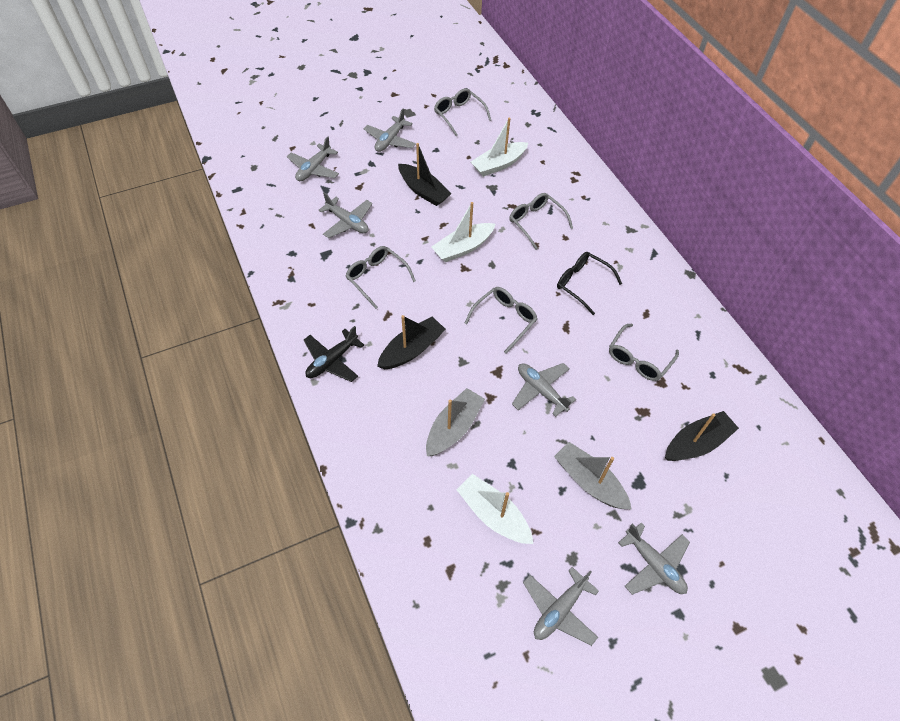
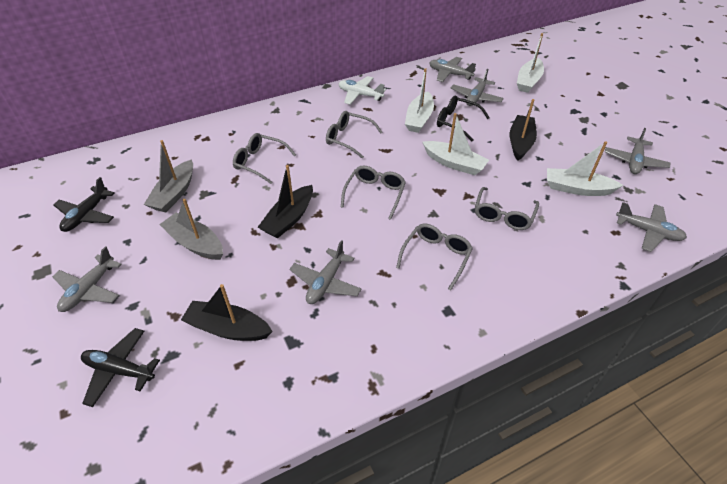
black plane: 1 -> 2
white boat: 3 -> 4
white plane: 0 -> 1

